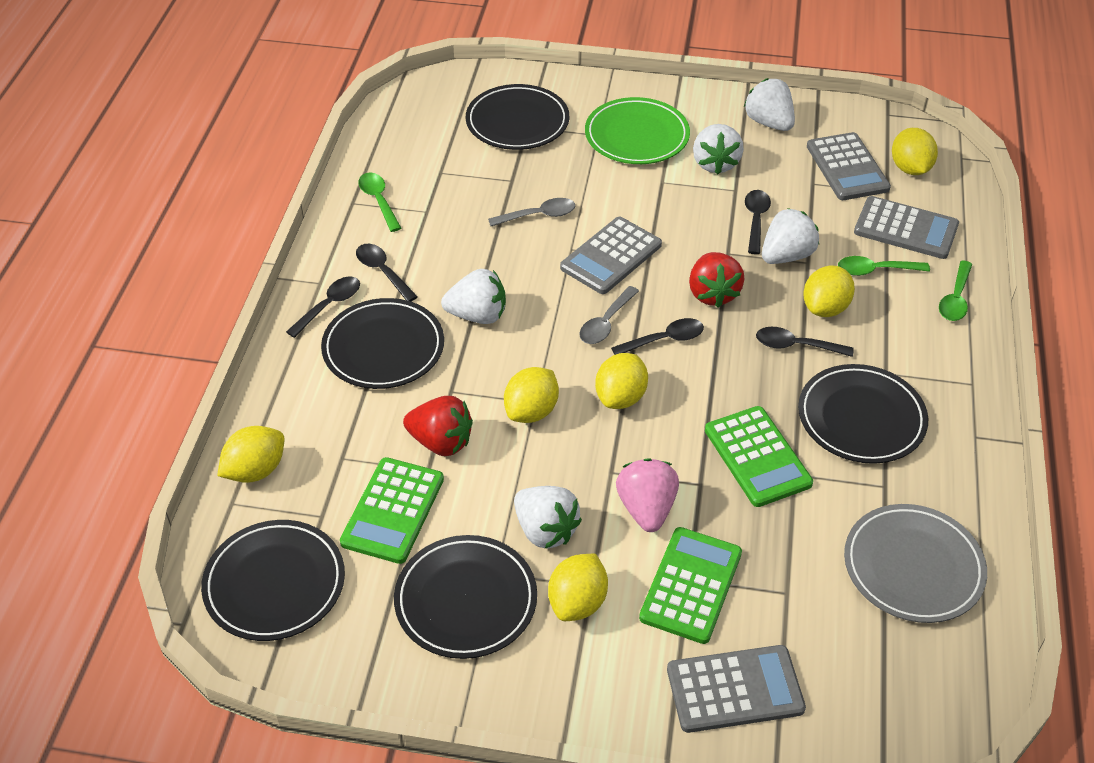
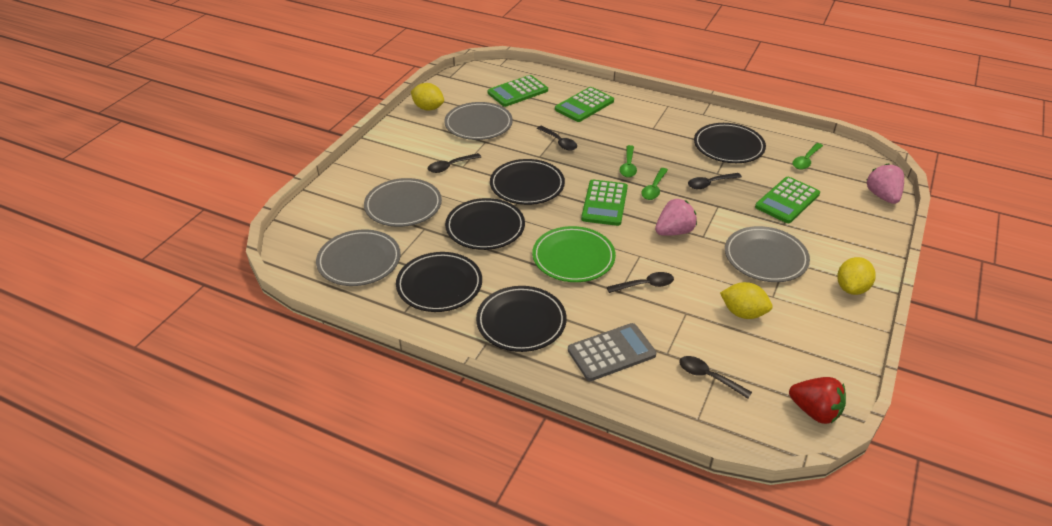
green calculator: 3 -> 4
grey calculator: 4 -> 1
grey plate: 1 -> 4
grey spoon: 2 -> 0
pink strawberry: 1 -> 2
red strawberry: 2 -> 1
white strawberry: 5 -> 0
yellow lemon: 6 -> 3

